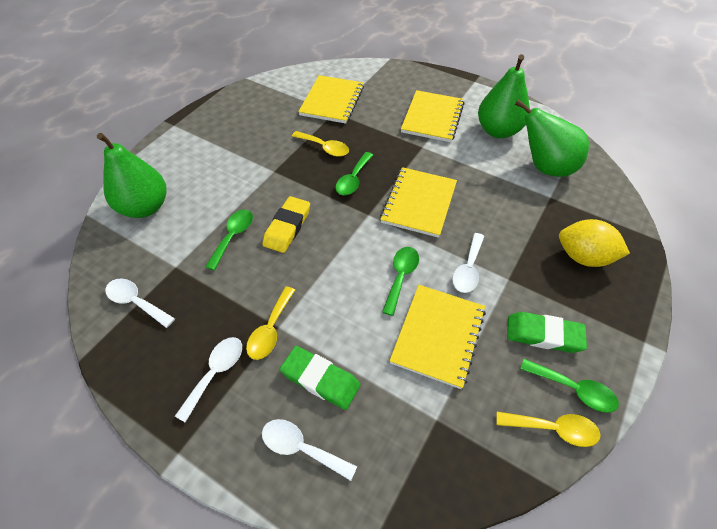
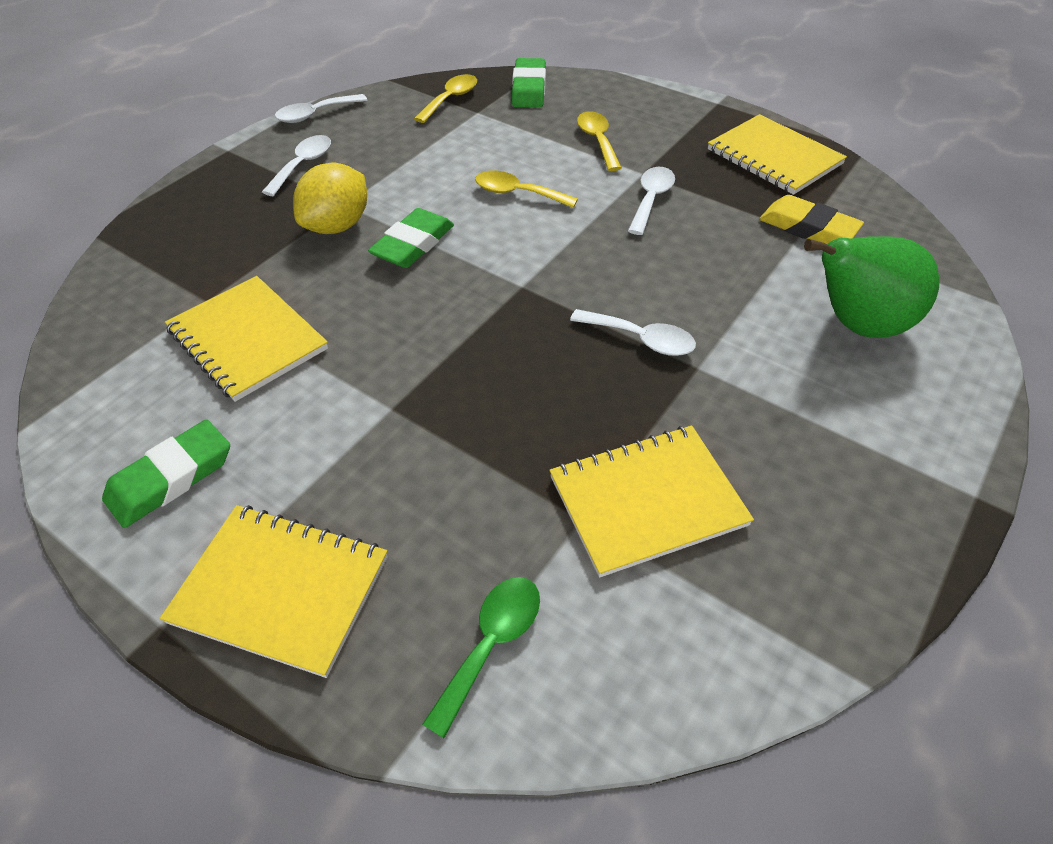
green eraser: 2 -> 3
green pear: 3 -> 1
green spoon: 4 -> 1

